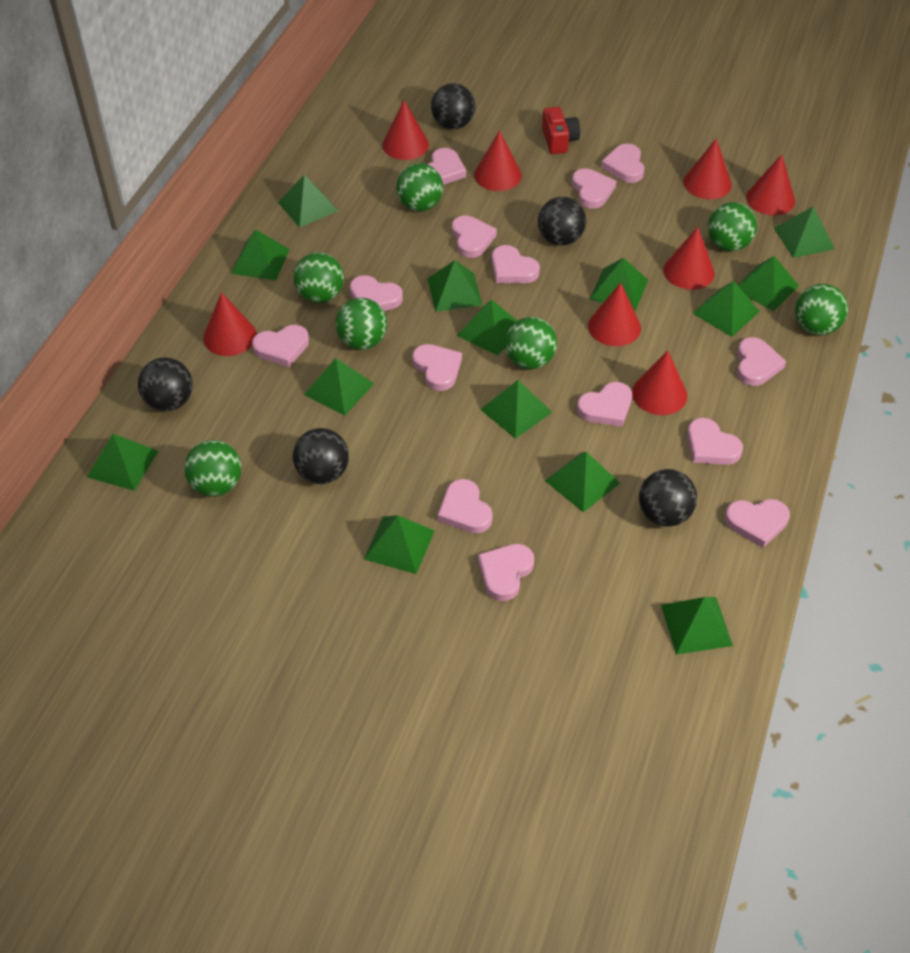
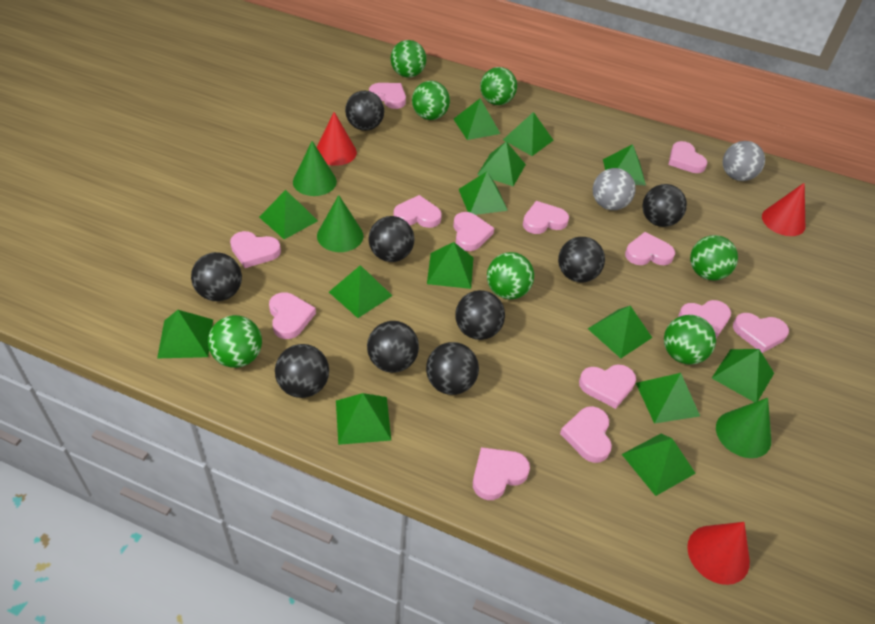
black ball: 5 -> 9
green cone: 0 -> 3
grey ball: 0 -> 2
pink heart: 14 -> 13
red camera: 1 -> 0
red cone: 8 -> 3

